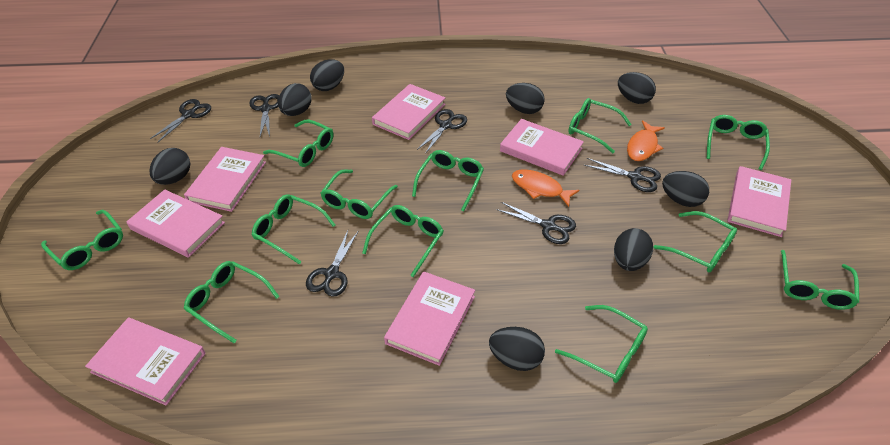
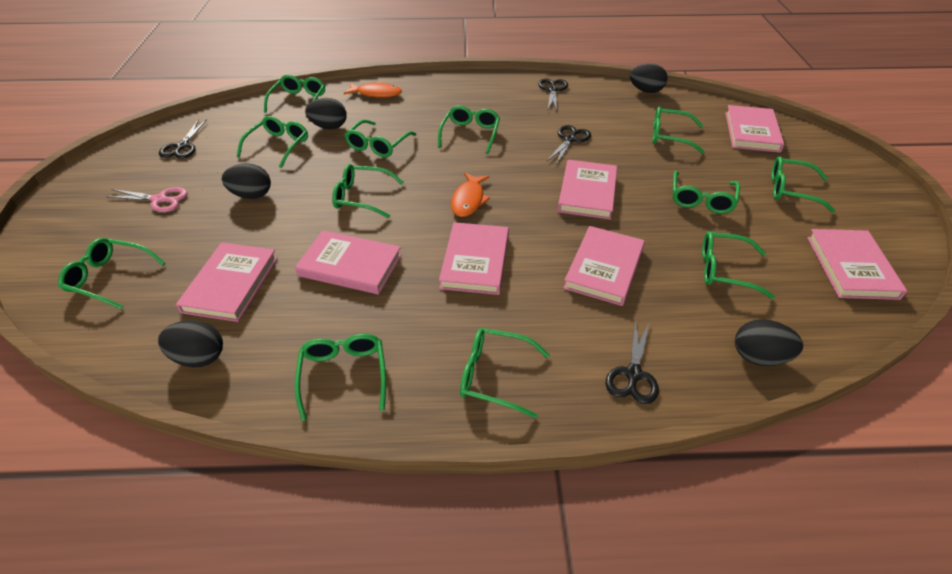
black egg: 8 -> 5
black scissors: 6 -> 4
pink scissors: 0 -> 1

